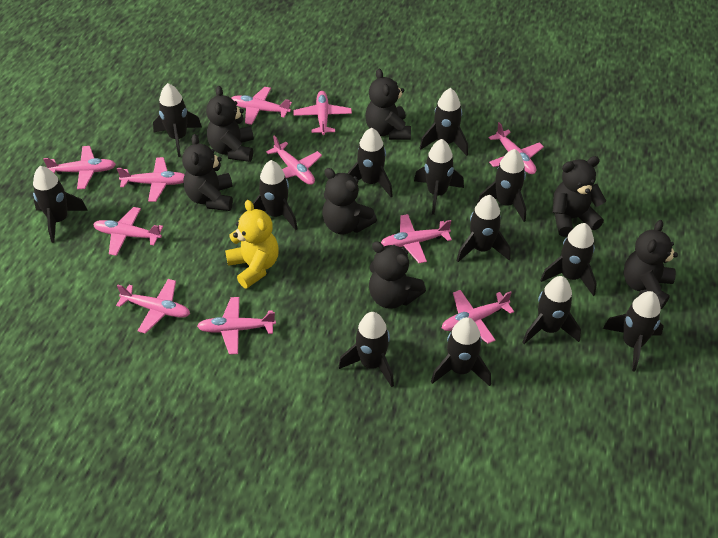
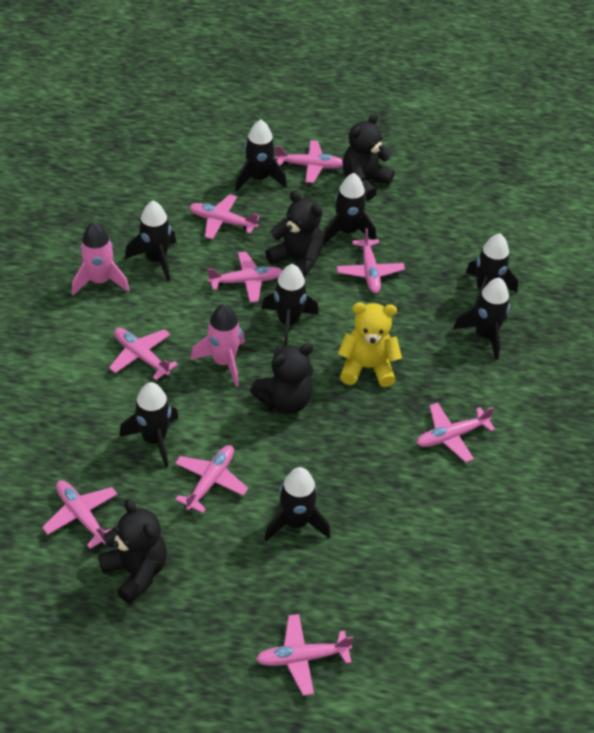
black rocket: 13 -> 8
black teddy bear: 7 -> 4
pink plane: 11 -> 9
pink rocket: 0 -> 2

